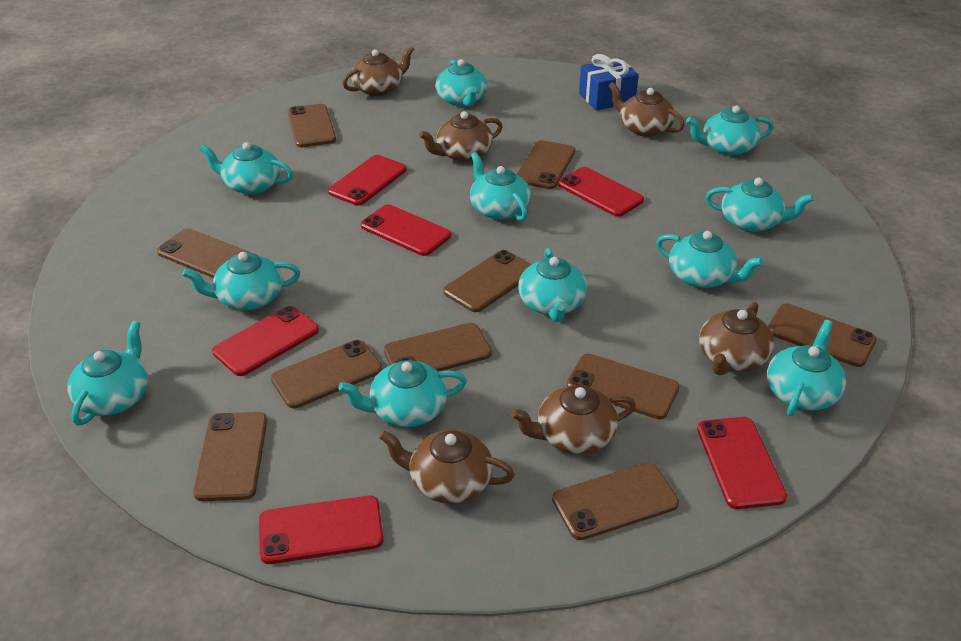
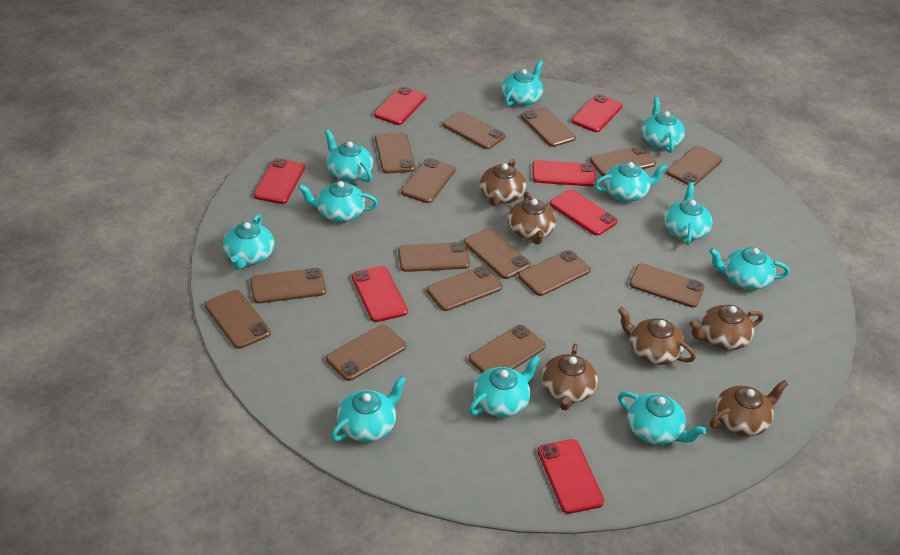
blue gift: 1 -> 0
brown phone: 10 -> 15
red phone: 6 -> 7

